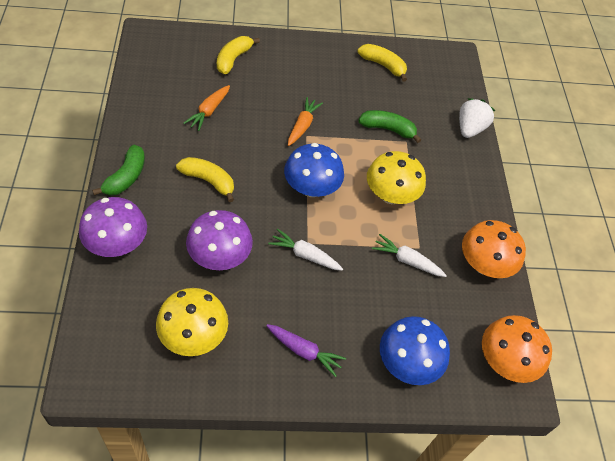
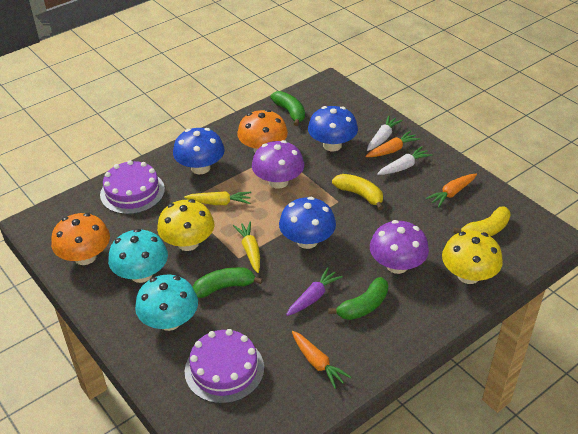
blue mushroom: 2 -> 3
green banana: 2 -> 3
orange carrot: 2 -> 3
purple cake: 0 -> 2
turquoise mushroom: 0 -> 2
white strawberry: 1 -> 0
yellow banana: 3 -> 2
yellow carrot: 0 -> 2

